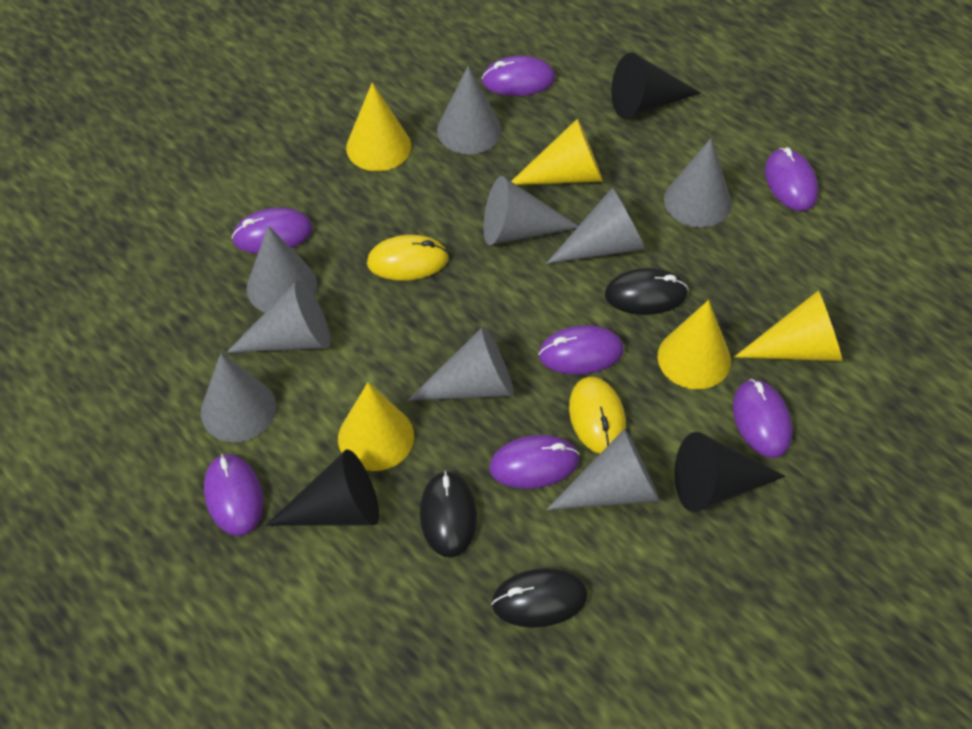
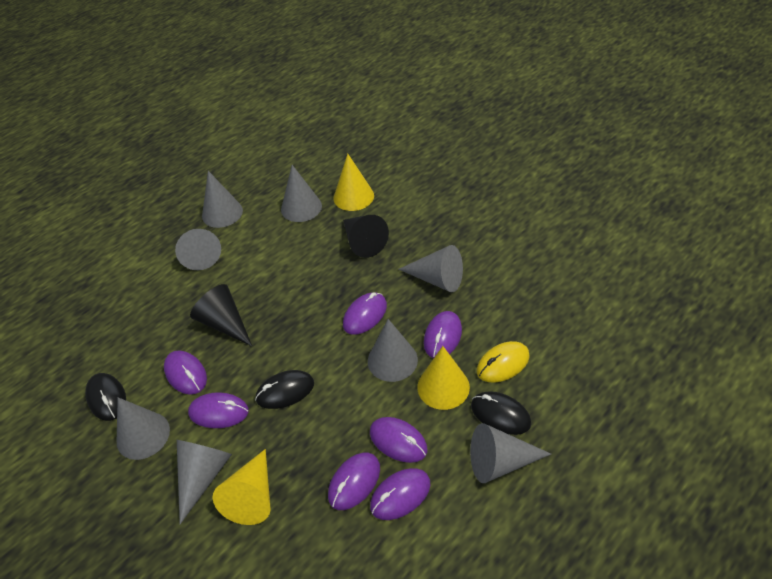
black cone: 3 -> 2
grey cone: 9 -> 8
yellow cone: 5 -> 3
yellow mouse: 2 -> 1

